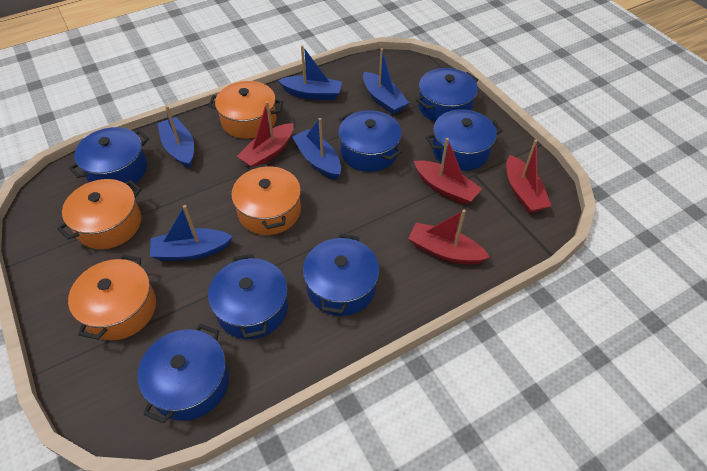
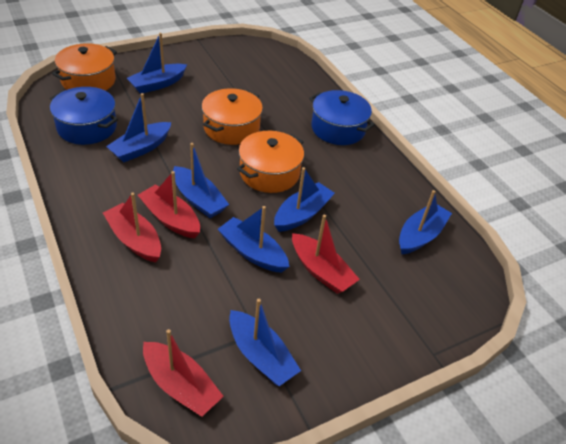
blue boat: 5 -> 7
blue pot: 7 -> 2
orange pot: 4 -> 3

